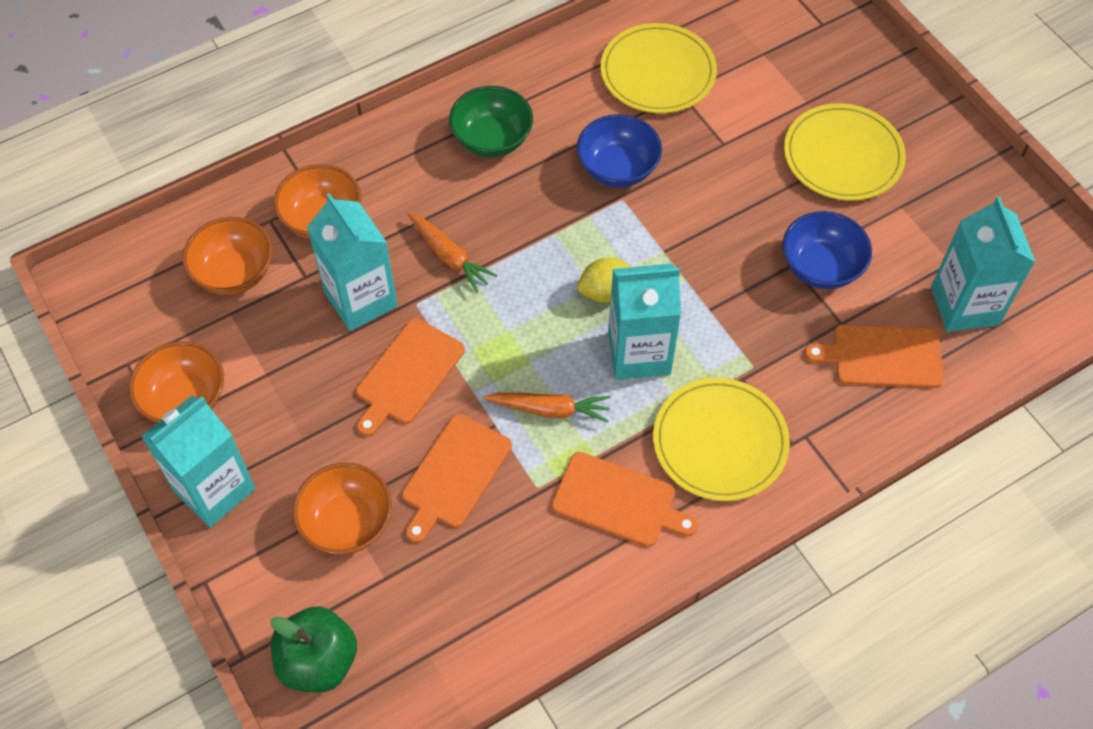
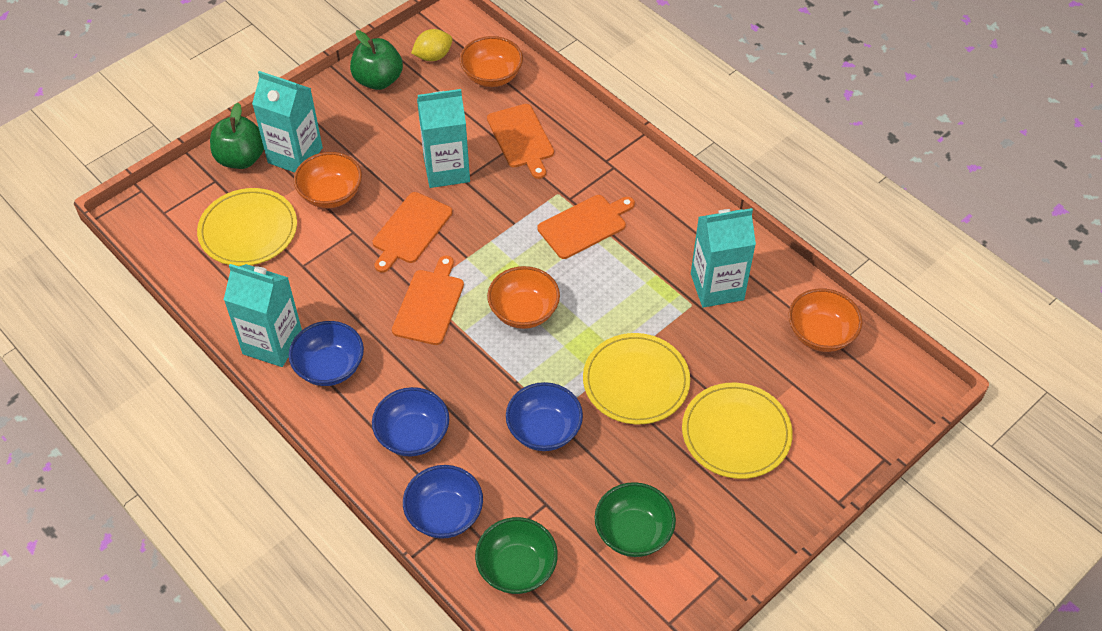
blue bowl: 2 -> 4
green apple: 1 -> 2
green bowl: 1 -> 2
orange carrot: 2 -> 0

